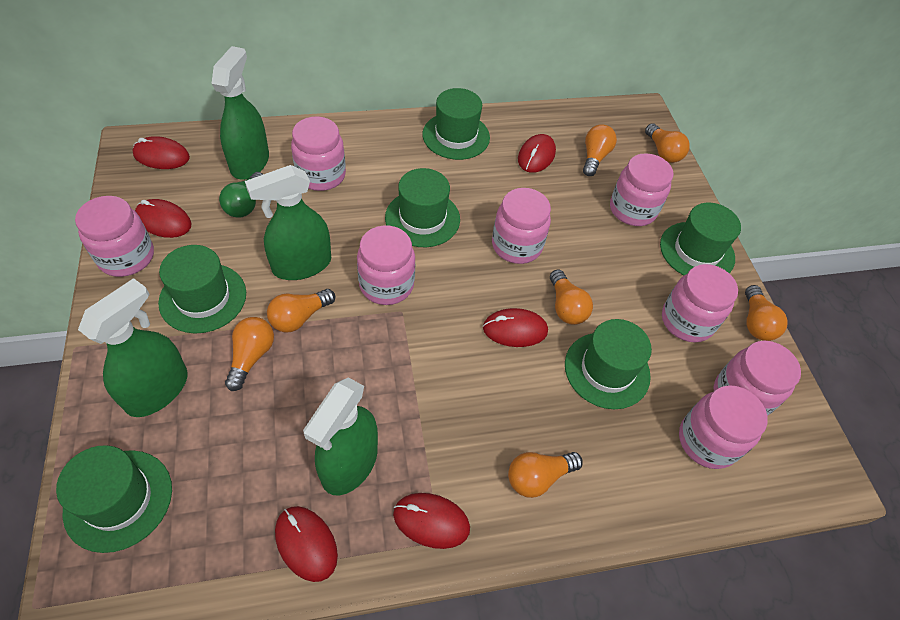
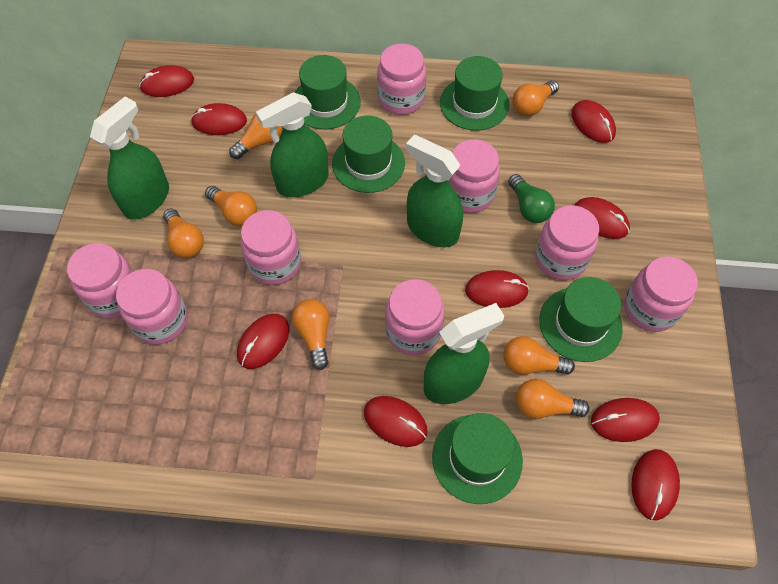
green hat: 6 -> 5
red mouse: 6 -> 9

